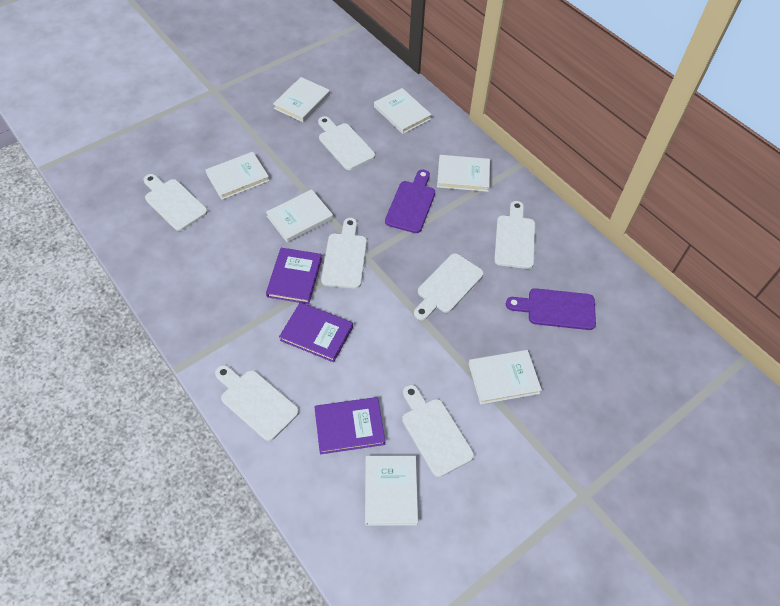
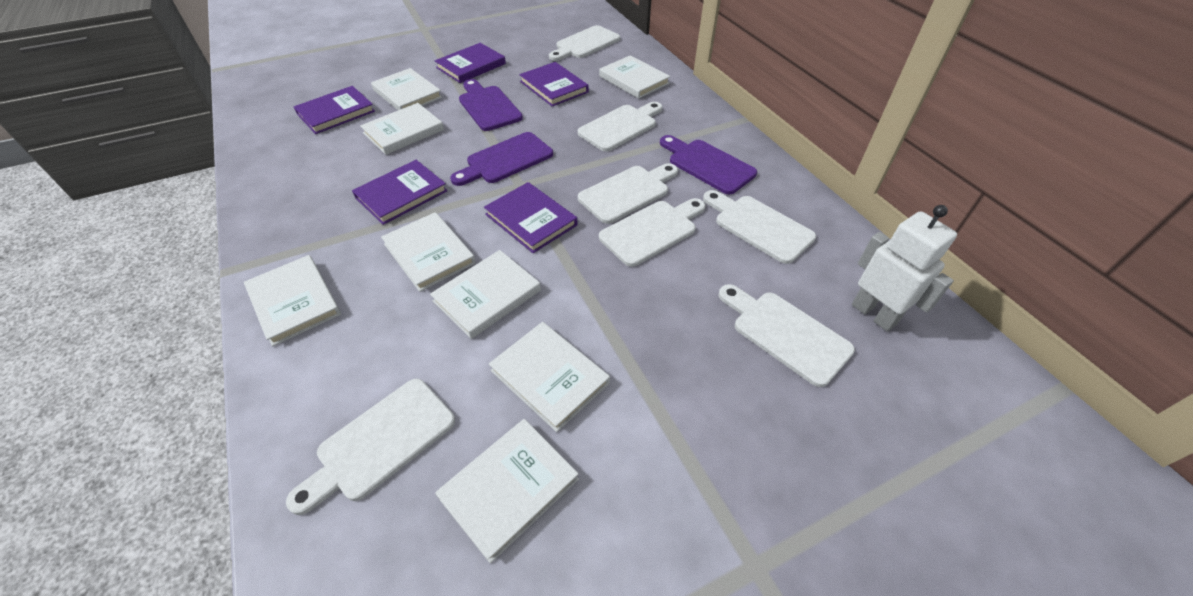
purple book: 3 -> 5
purple cutting board: 2 -> 3
white book: 7 -> 8
white robot: 0 -> 1

